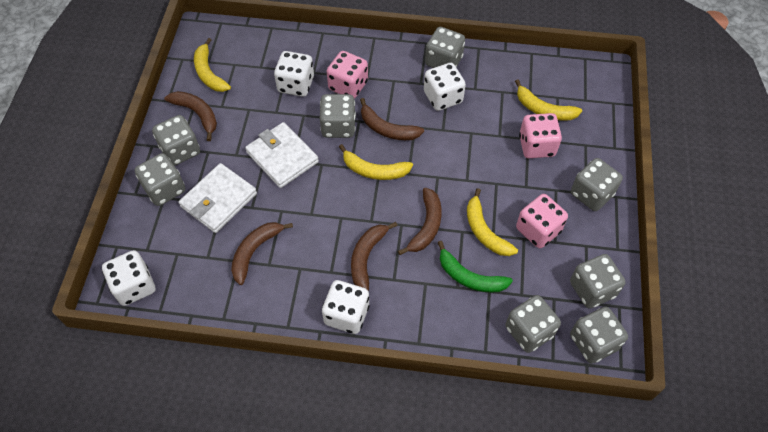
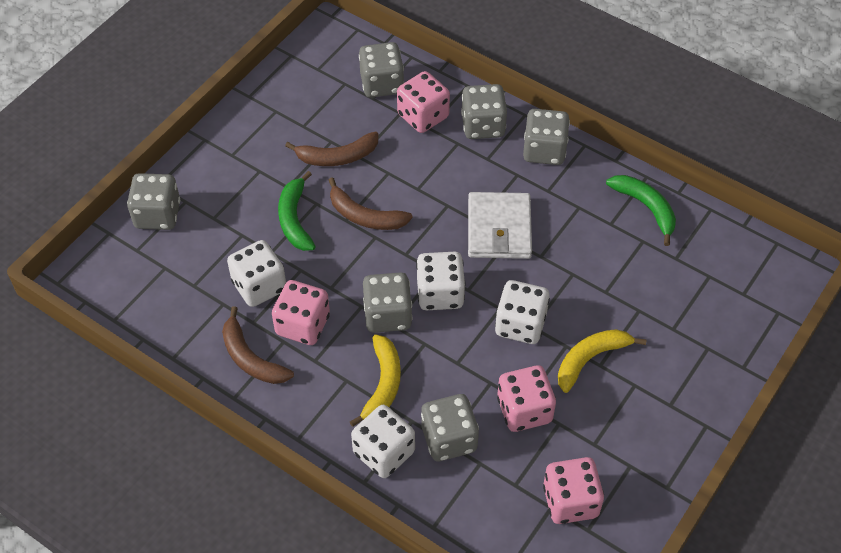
brown banana: 5 -> 3
green banana: 1 -> 2
grey dice: 8 -> 6
pink dice: 3 -> 4
white wallet: 2 -> 1
yellow banana: 4 -> 2

